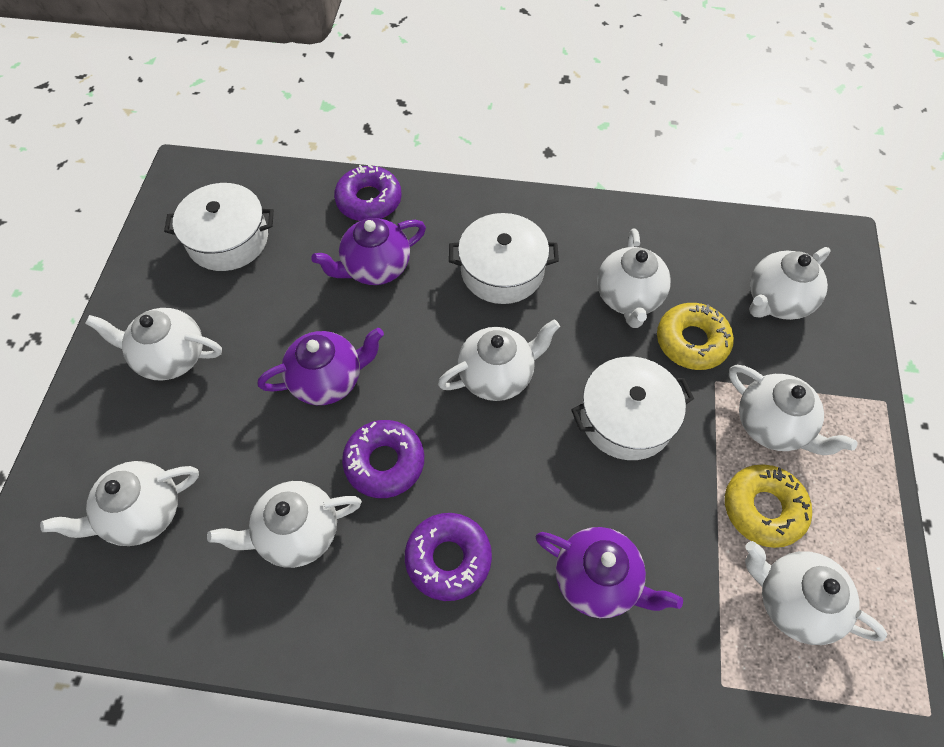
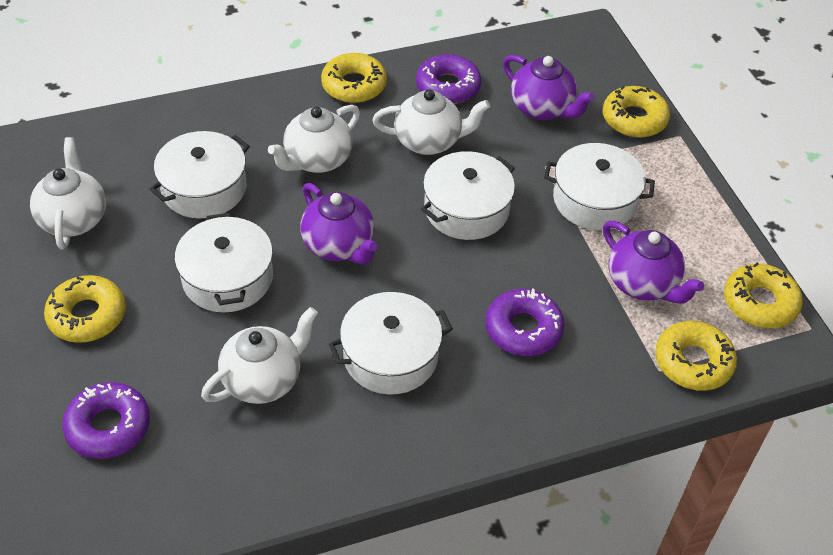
white pot: 3 -> 5
white teapot: 8 -> 4
yellow donut: 2 -> 5

